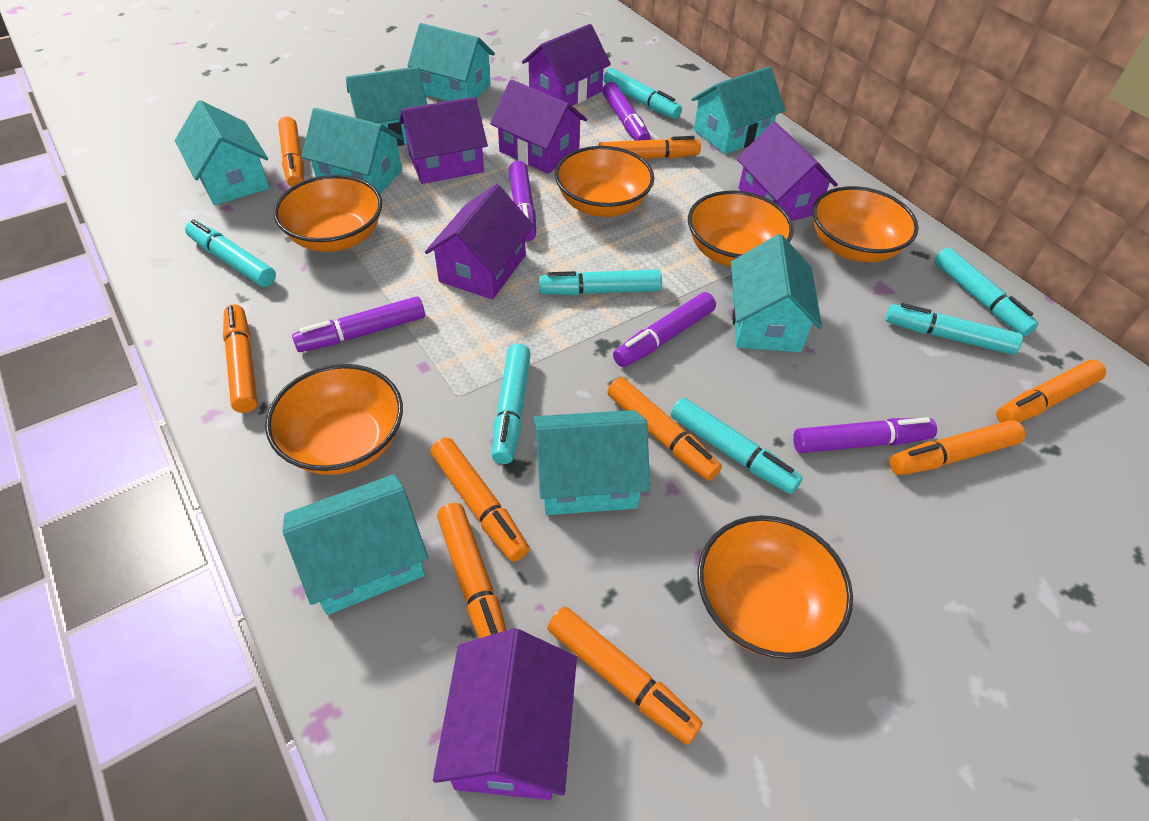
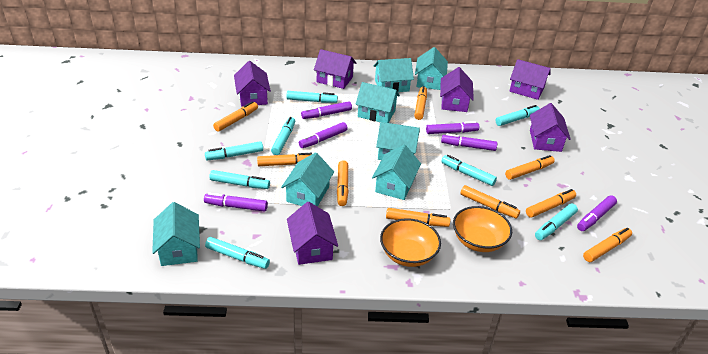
orange bowl: 6 -> 2
purple marker: 5 -> 6
turquoise house: 8 -> 7
turquoise marker: 7 -> 8

